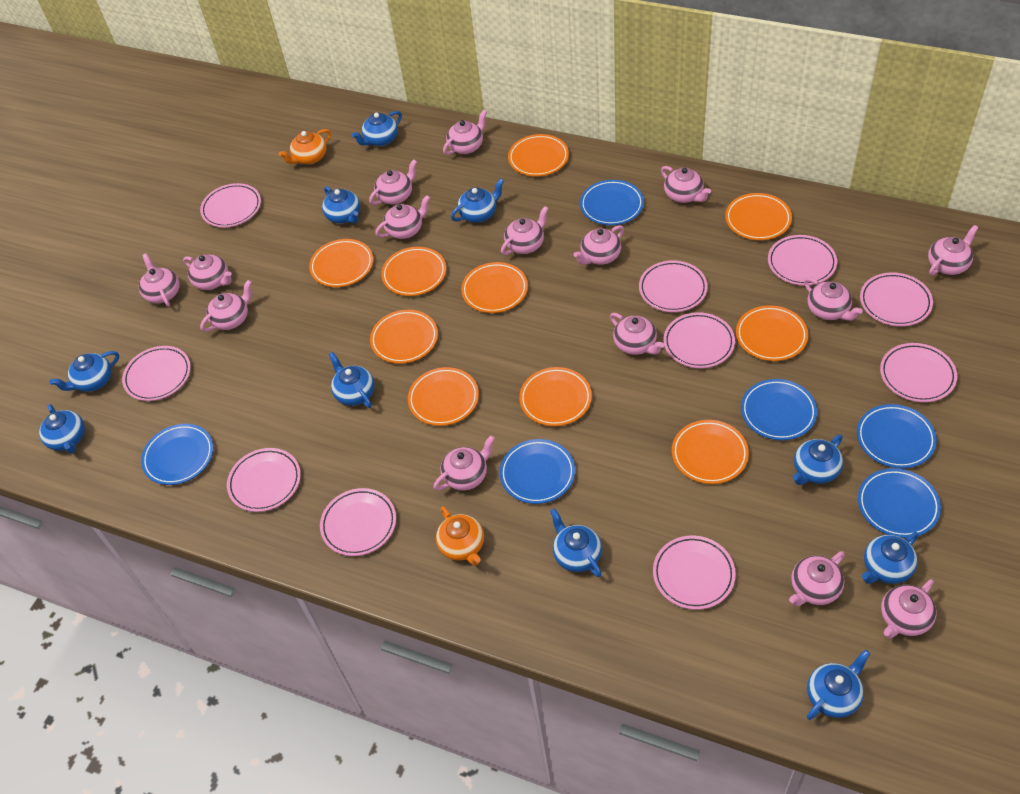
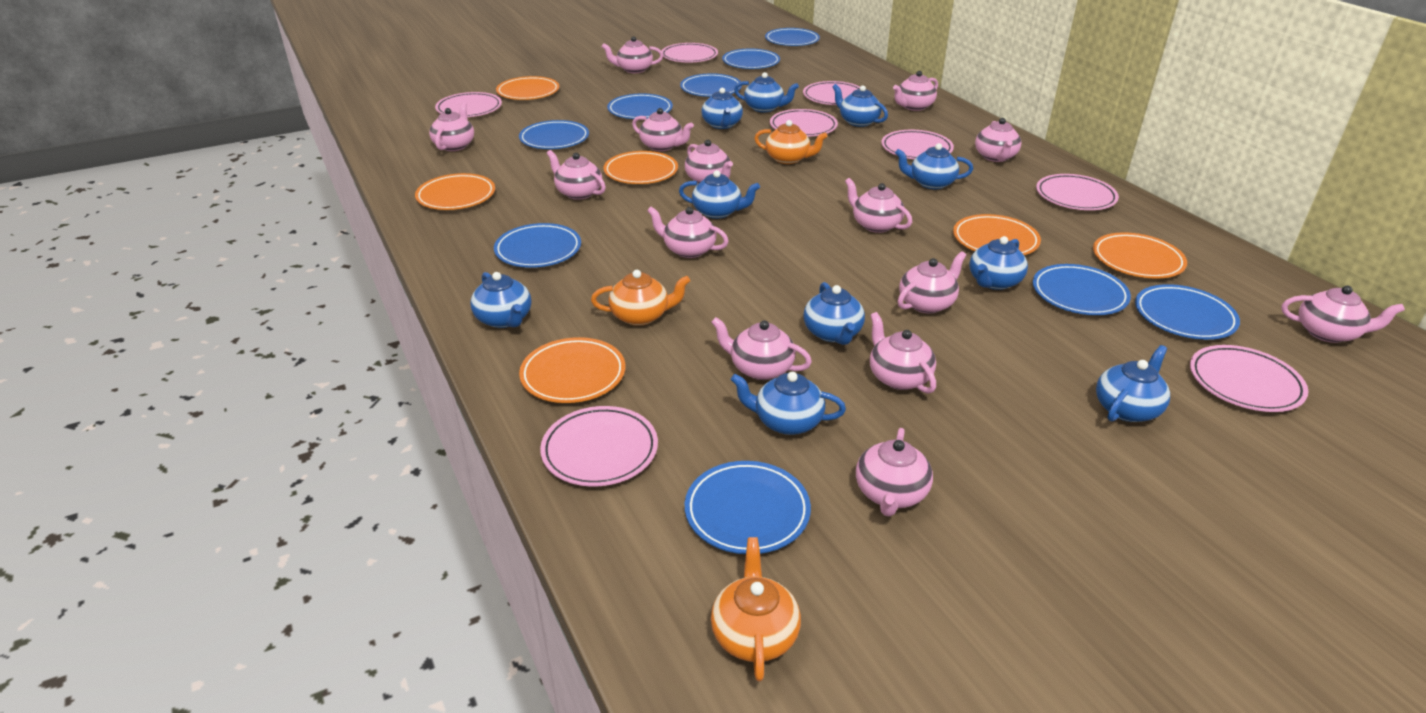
blue plate: 6 -> 9
orange plate: 10 -> 6
orange teapot: 2 -> 3
pink plate: 10 -> 8
pink teapot: 15 -> 14

